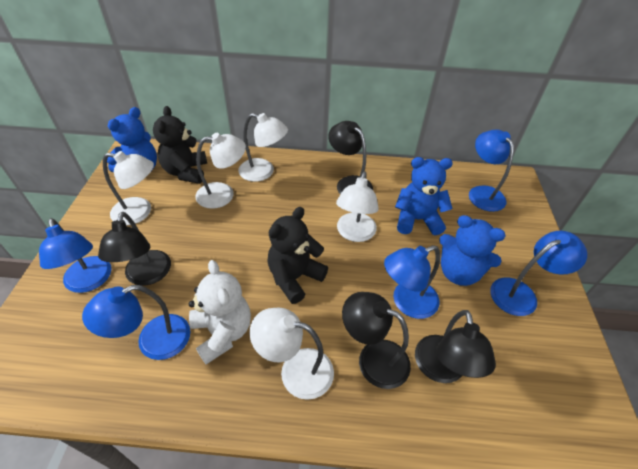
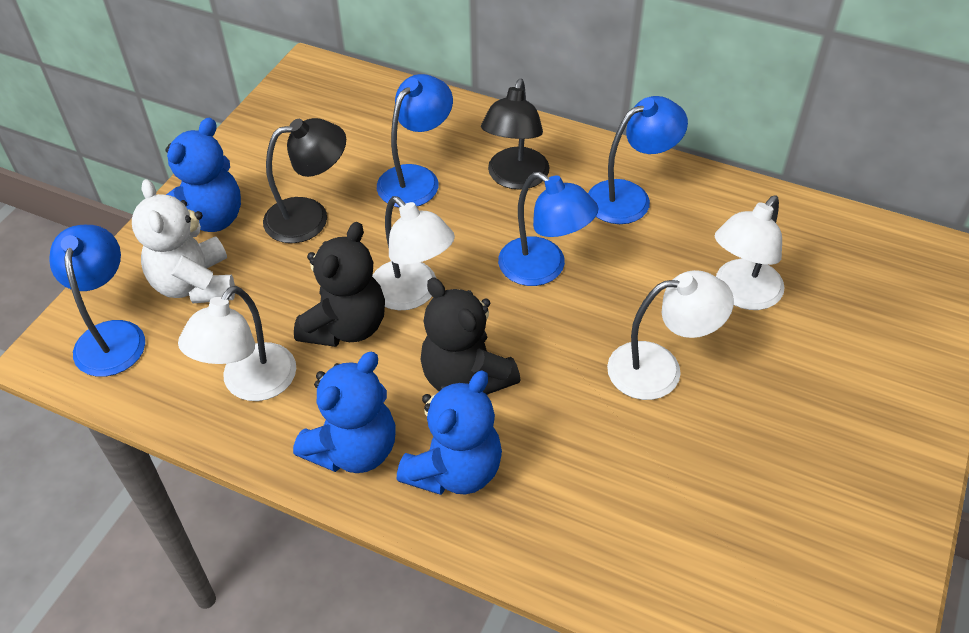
black lamp: 4 -> 2
blue lamp: 5 -> 4
white lamp: 5 -> 4

